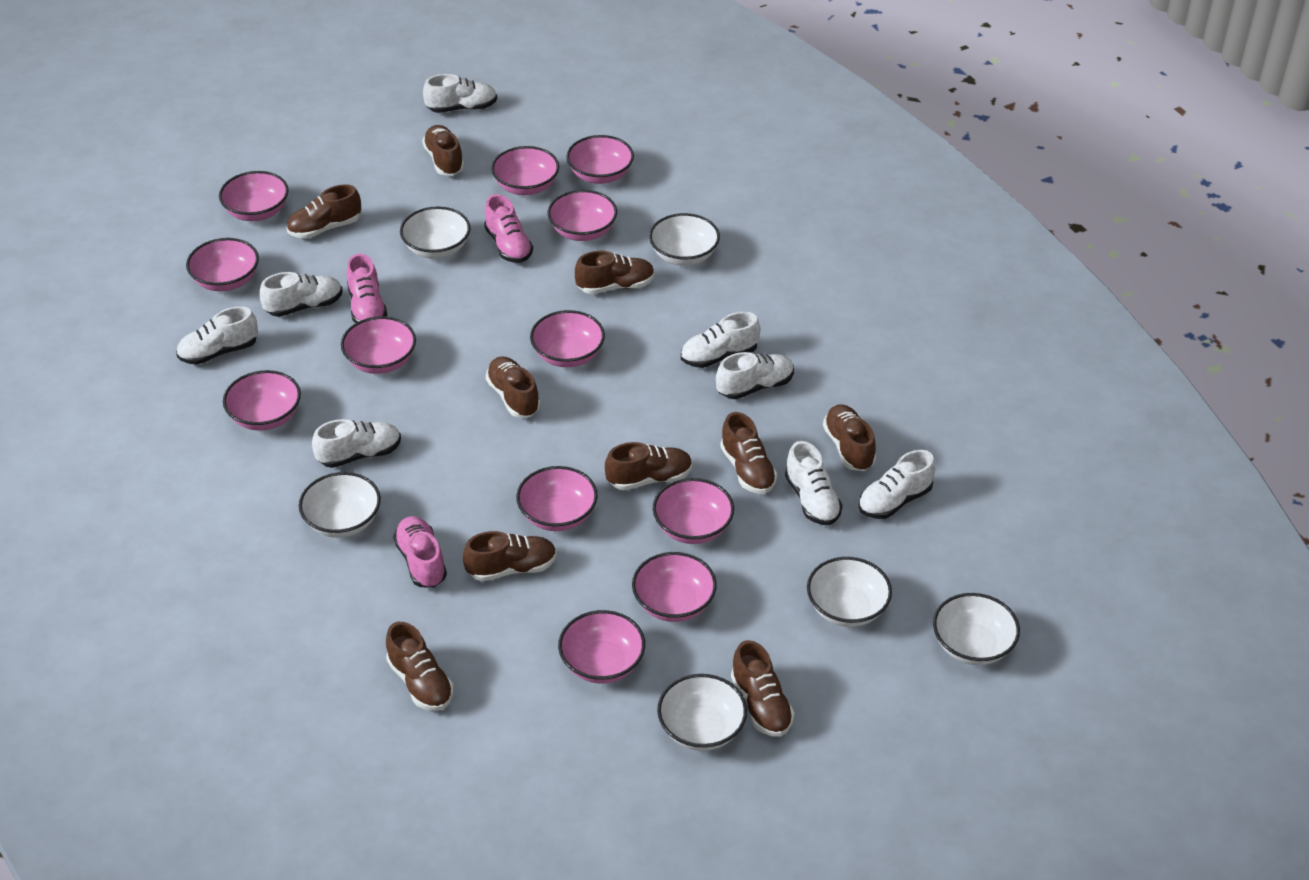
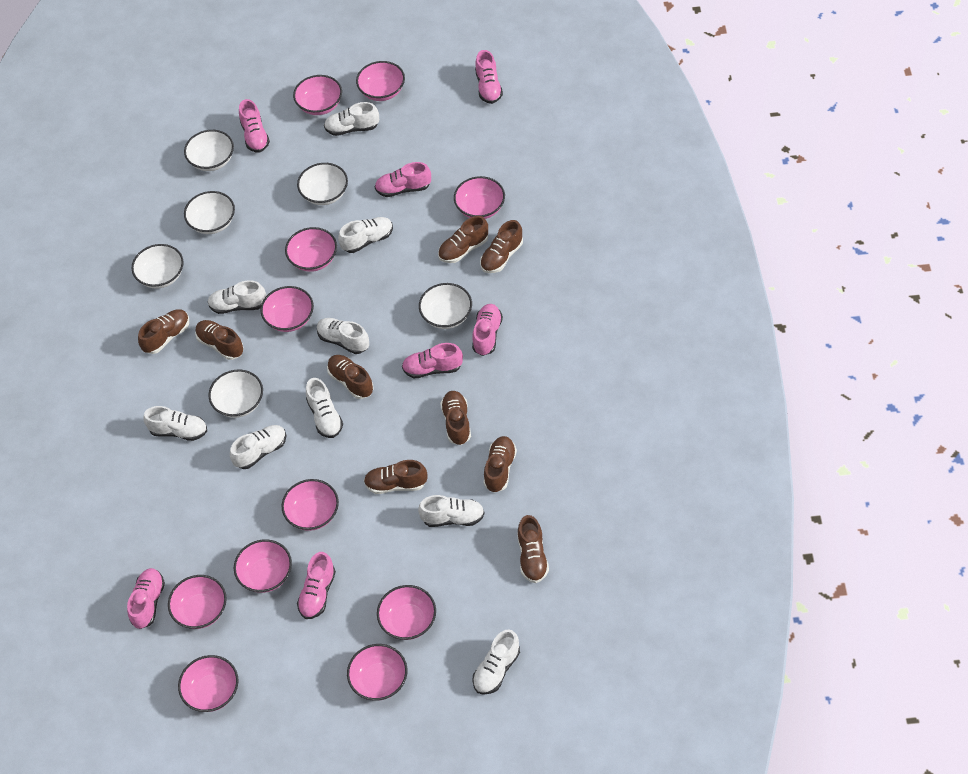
brown shoe: 10 -> 9
pink bowl: 12 -> 11
pink shoe: 3 -> 7
white shoe: 8 -> 9

